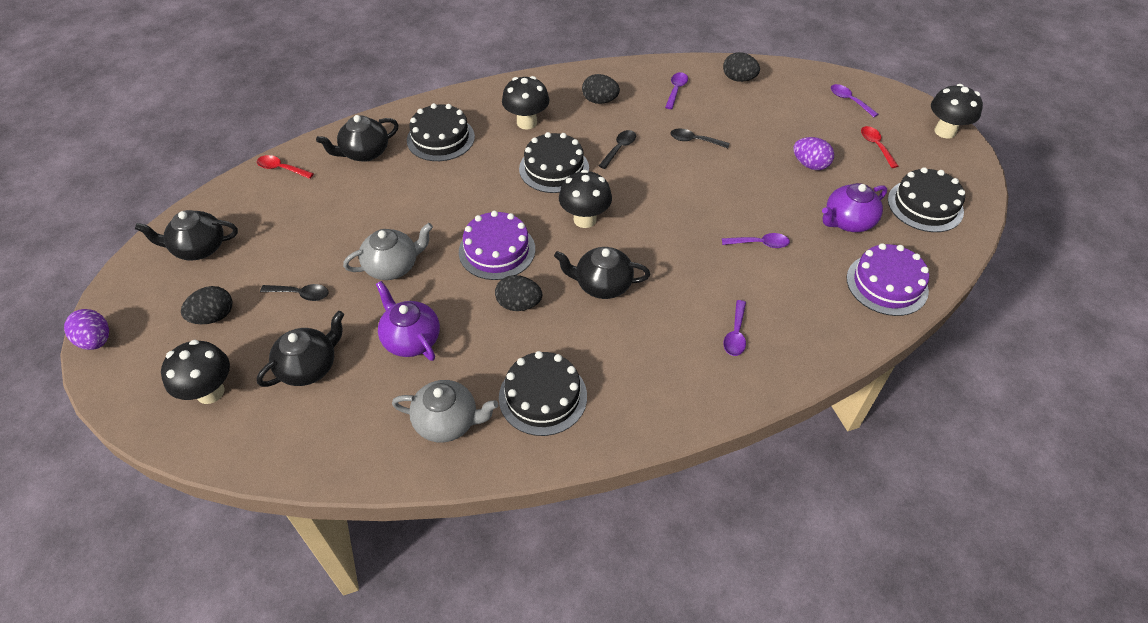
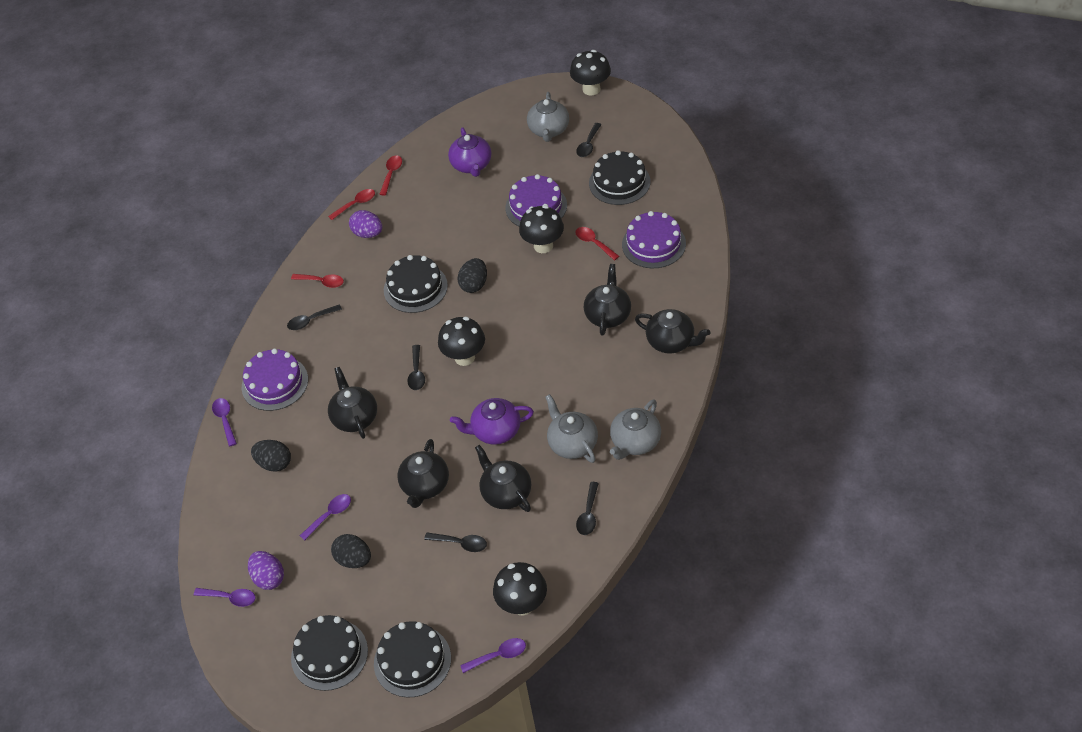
black egg: 4 -> 3
black spoon: 3 -> 5
black teapot: 4 -> 5
grey teapot: 2 -> 3
purple cake: 2 -> 3
red spoon: 2 -> 4

